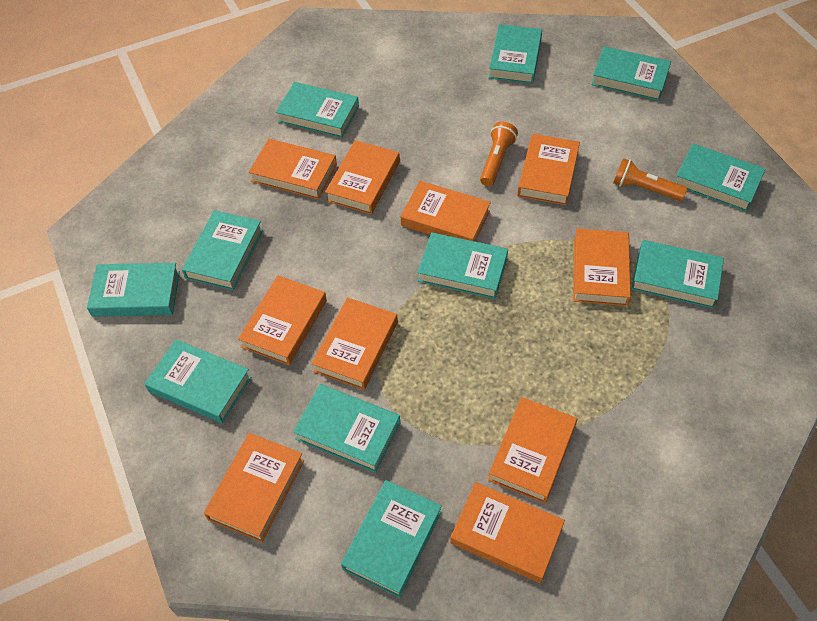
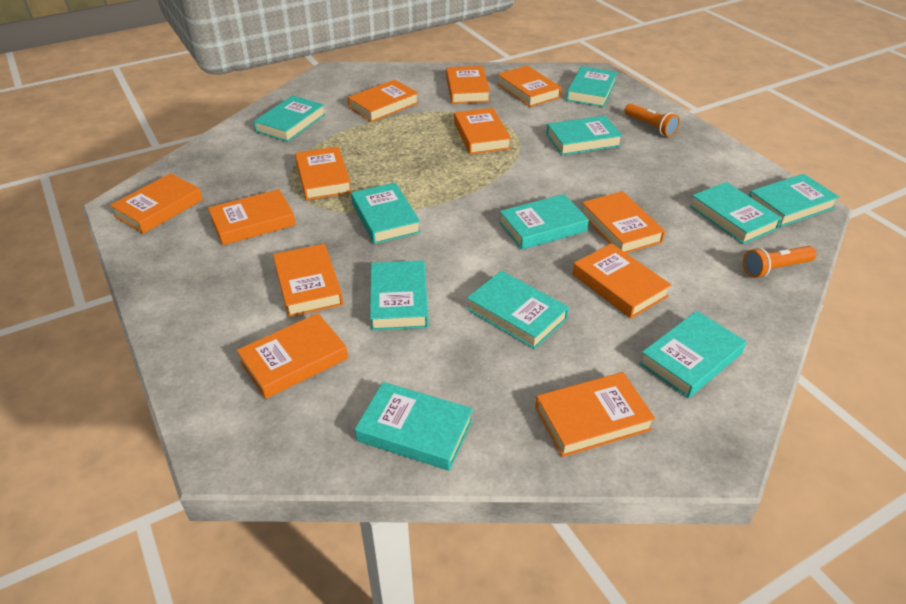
orange book: 10 -> 12

